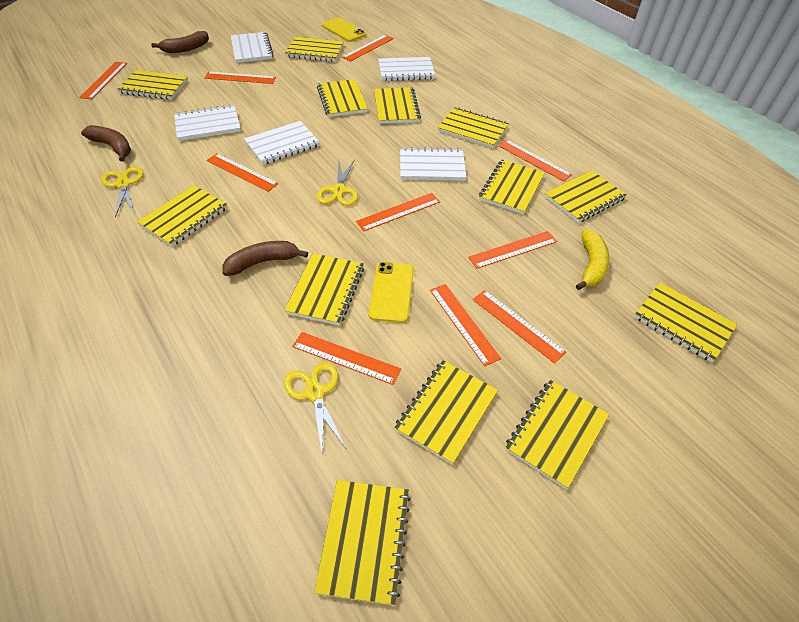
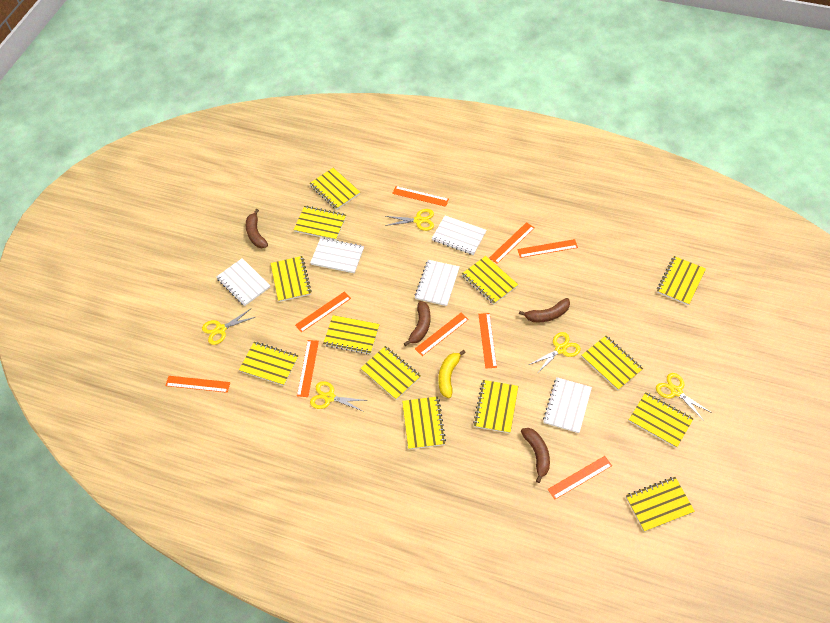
brown banana: 3 -> 4
orange ruler: 10 -> 9
yellow phone: 2 -> 0
yellow scissors: 3 -> 5

